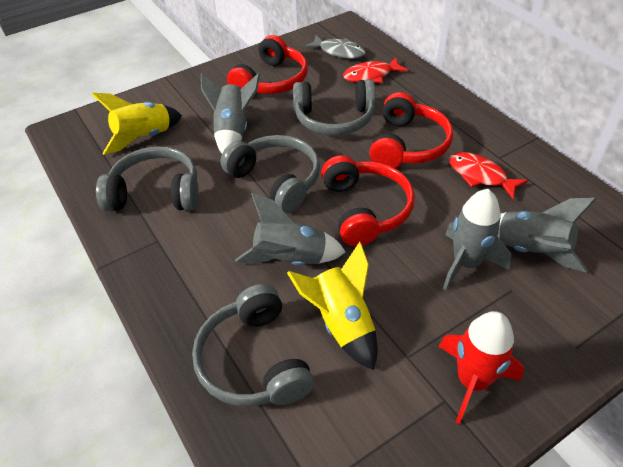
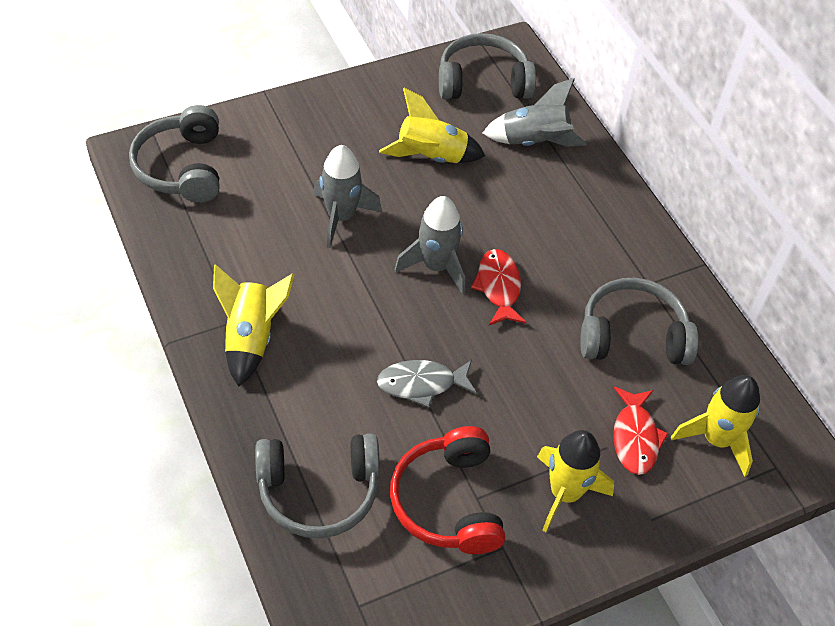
grey rocket: 4 -> 3
red headphones: 3 -> 1
red rocket: 1 -> 0
yellow rocket: 2 -> 4

